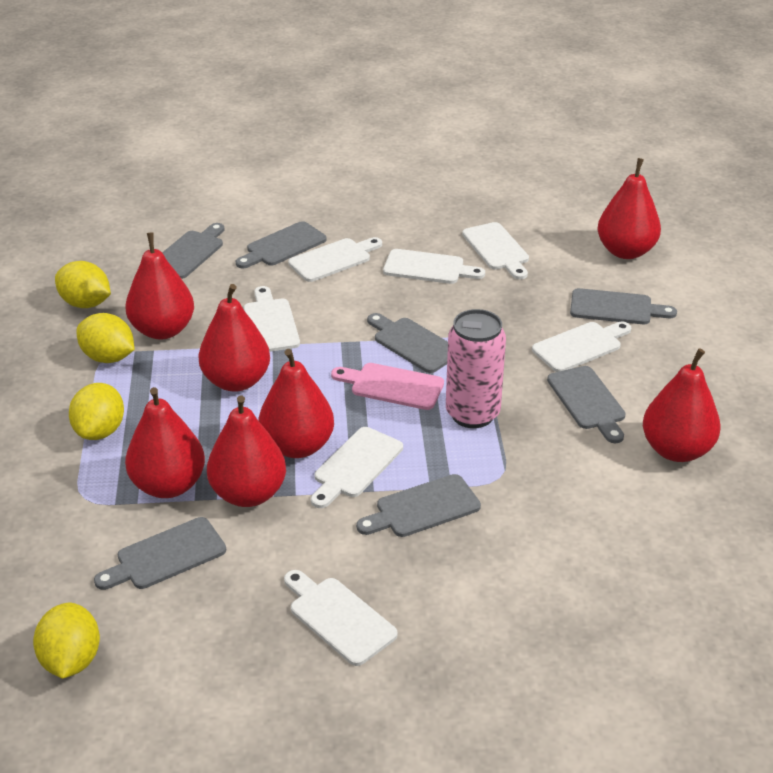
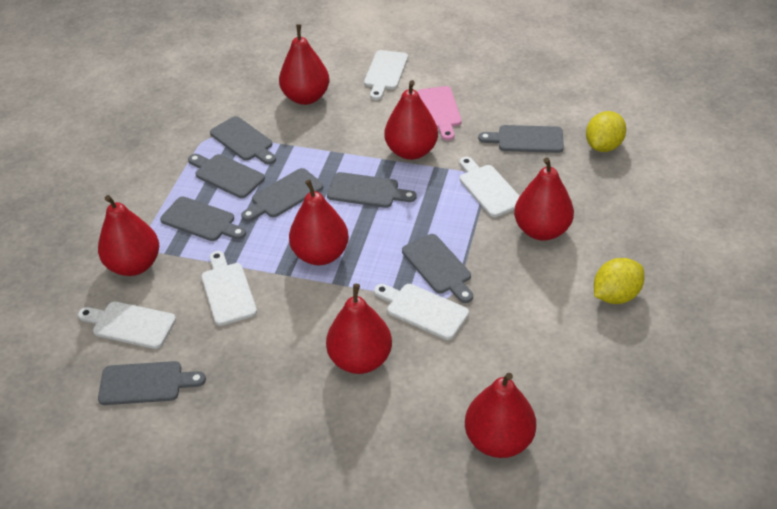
grey cutting board: 7 -> 8
pink can: 1 -> 0
white cutting board: 7 -> 5
yellow lemon: 4 -> 2

